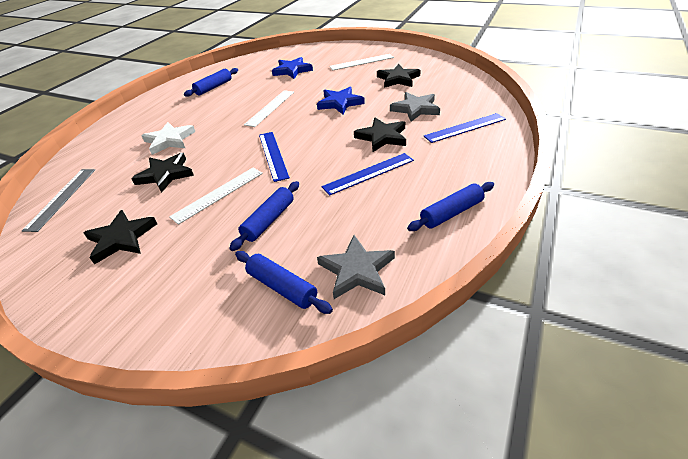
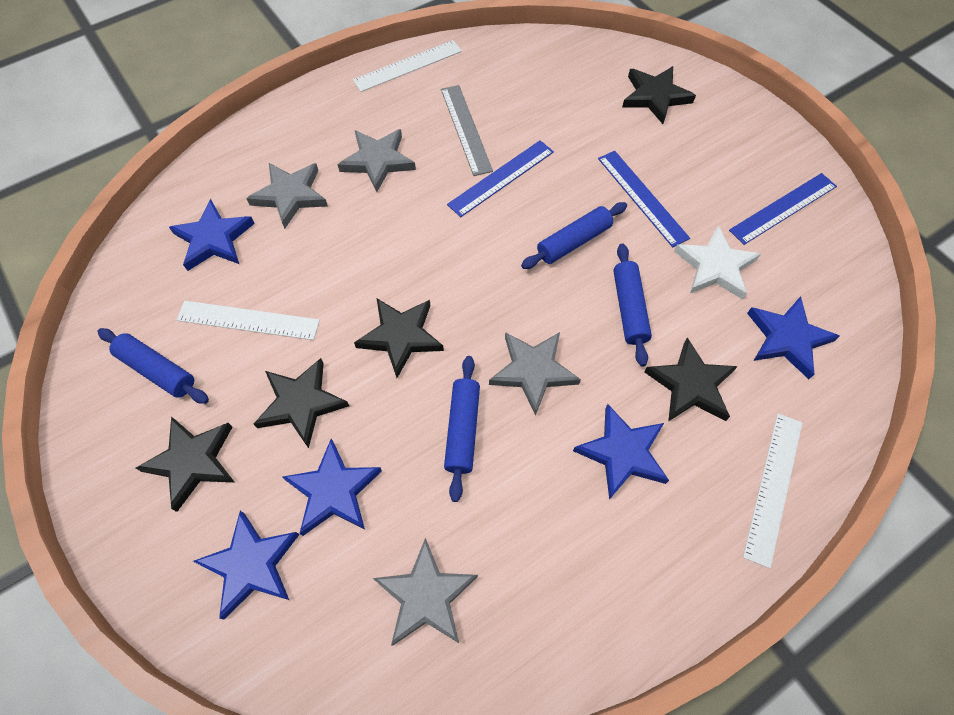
black star: 4 -> 5
blue star: 2 -> 5
grey star: 2 -> 4

